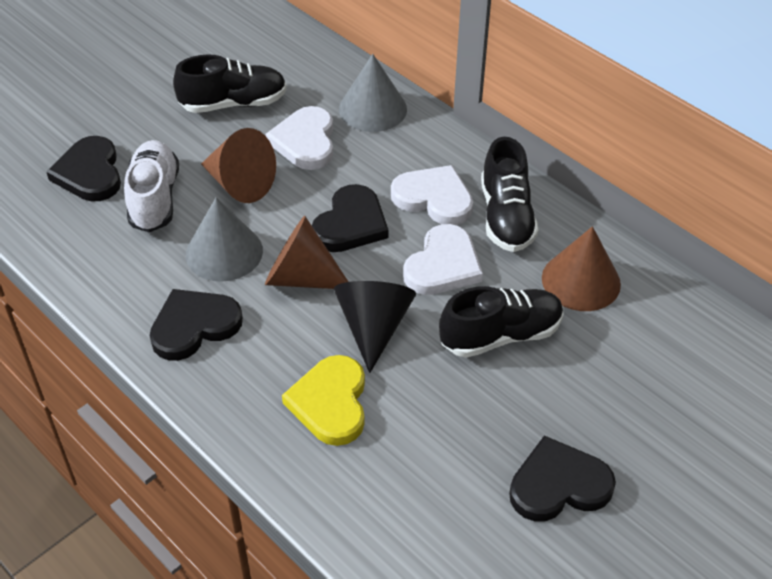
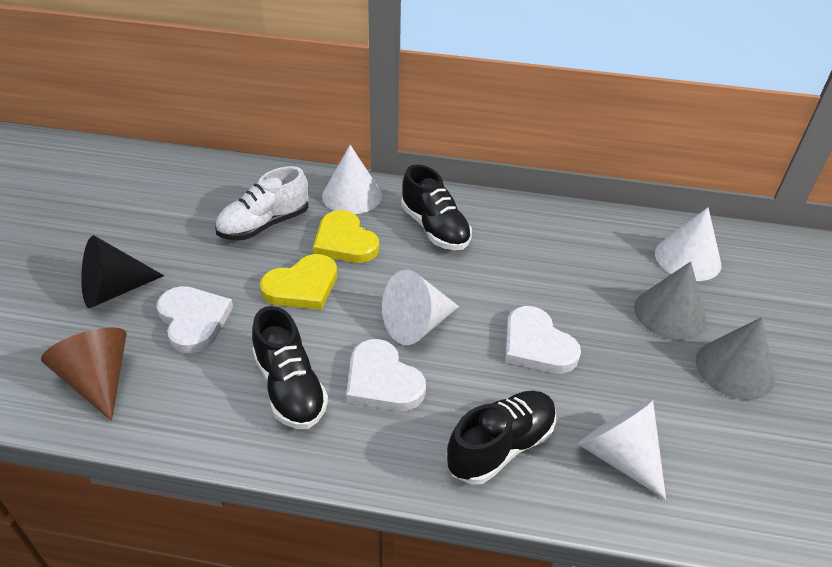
black heart: 4 -> 0
brown cone: 3 -> 1
white cone: 0 -> 4
yellow heart: 1 -> 2

